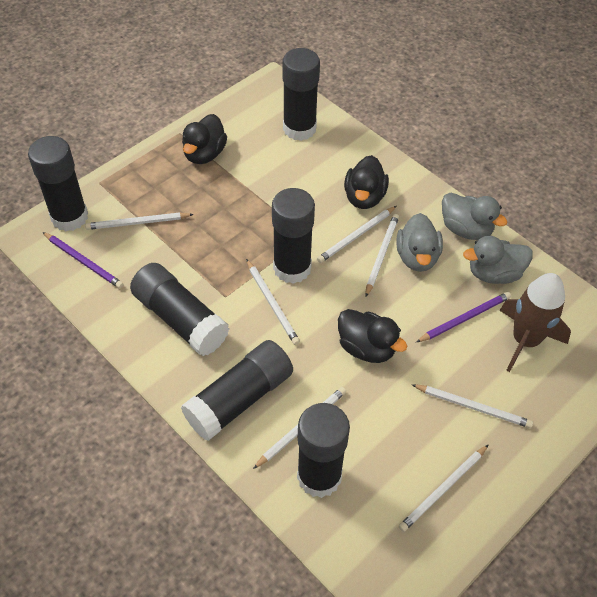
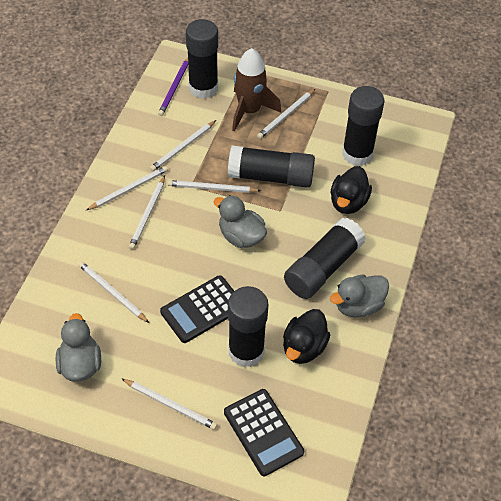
black calculator: 0 -> 2
black duck: 3 -> 2
black glue stick: 6 -> 5
purple pencil: 2 -> 1

